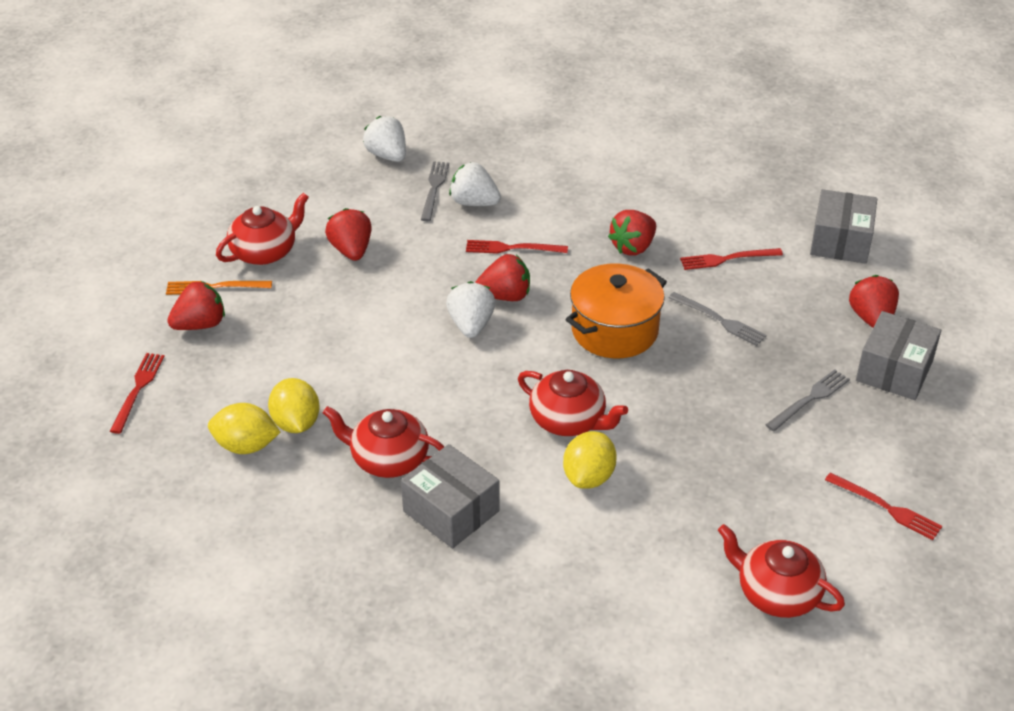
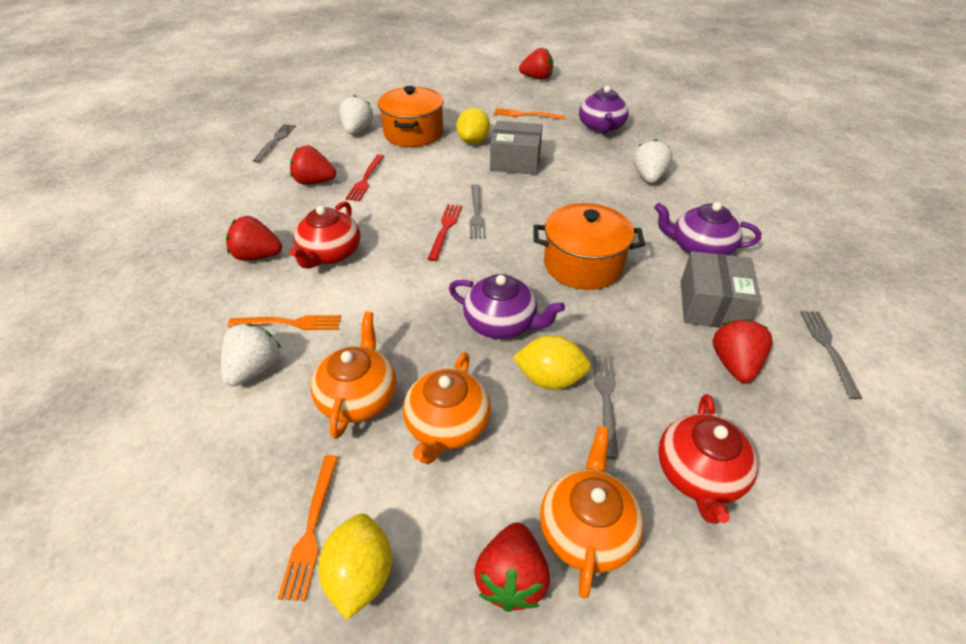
grey box: 3 -> 2
grey fork: 3 -> 4
orange fork: 1 -> 3
orange pot: 1 -> 2
orange teapot: 0 -> 3
purple teapot: 0 -> 3
red fork: 4 -> 2
red teapot: 4 -> 2

